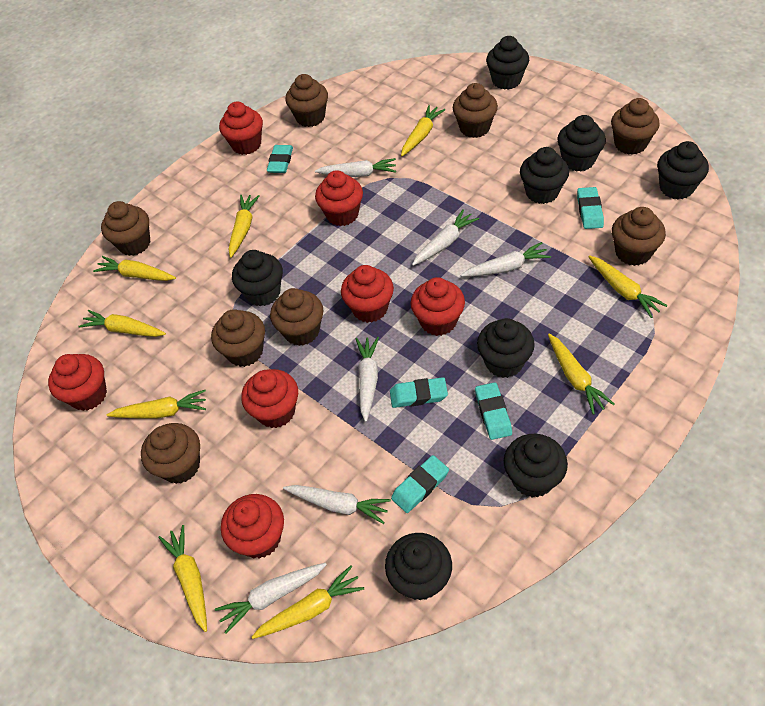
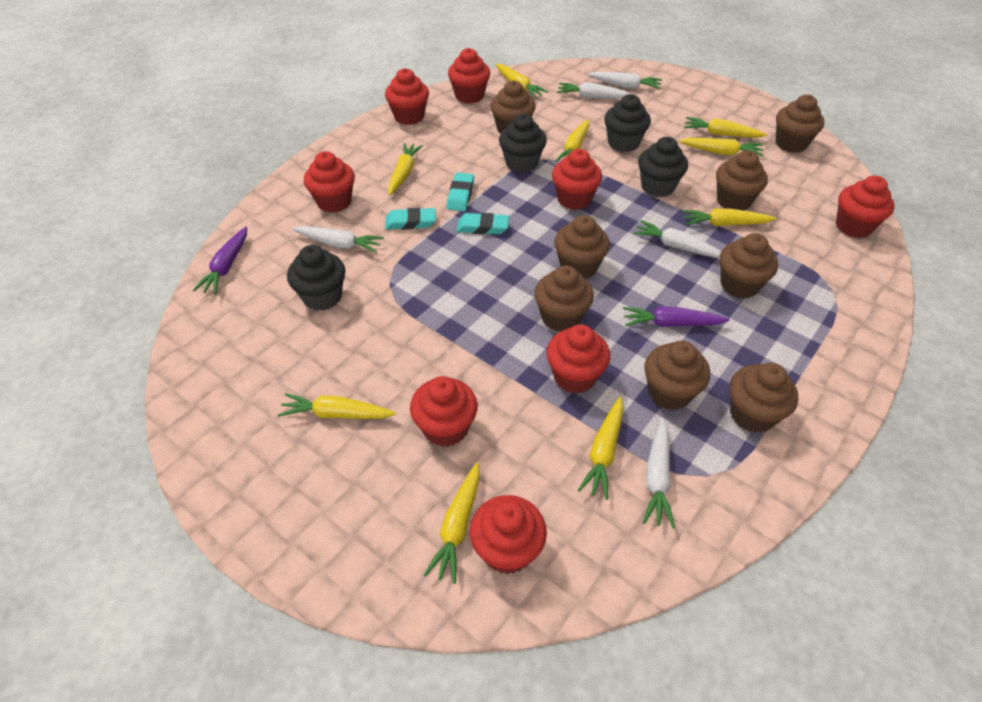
black cupcake: 8 -> 4
purple carrot: 0 -> 2
red cupcake: 7 -> 8
turquoise eraser: 5 -> 3
white carrot: 6 -> 5

